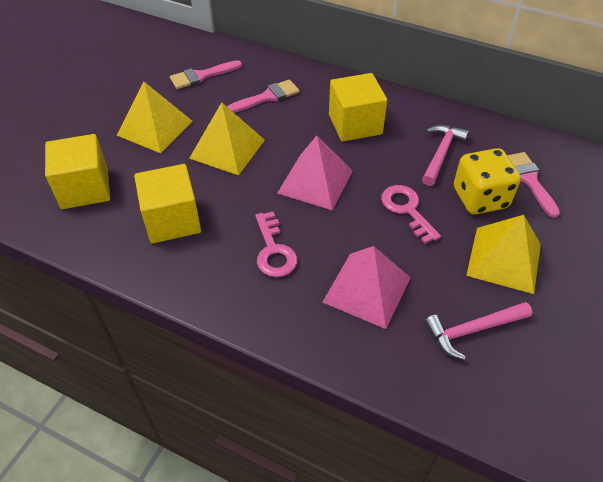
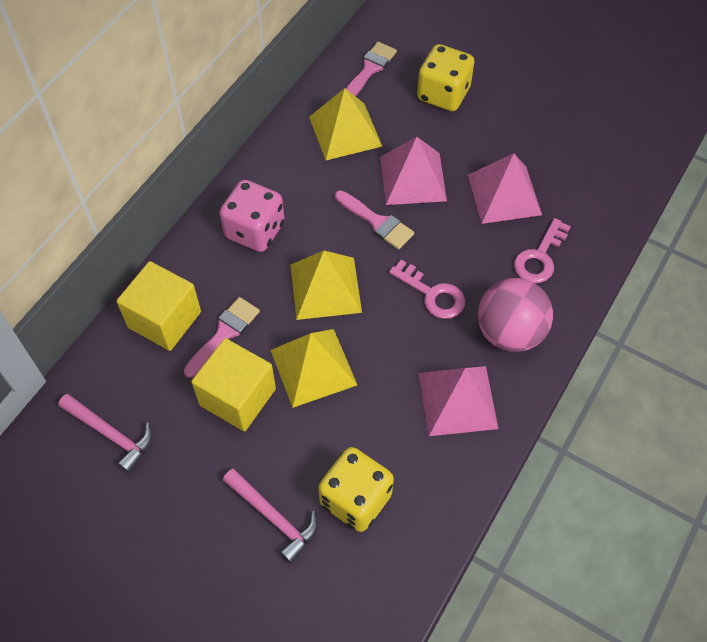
pink ball: 0 -> 1
pink dice: 0 -> 1
pink pyramid: 2 -> 3
yellow cube: 3 -> 2
yellow dice: 1 -> 2

